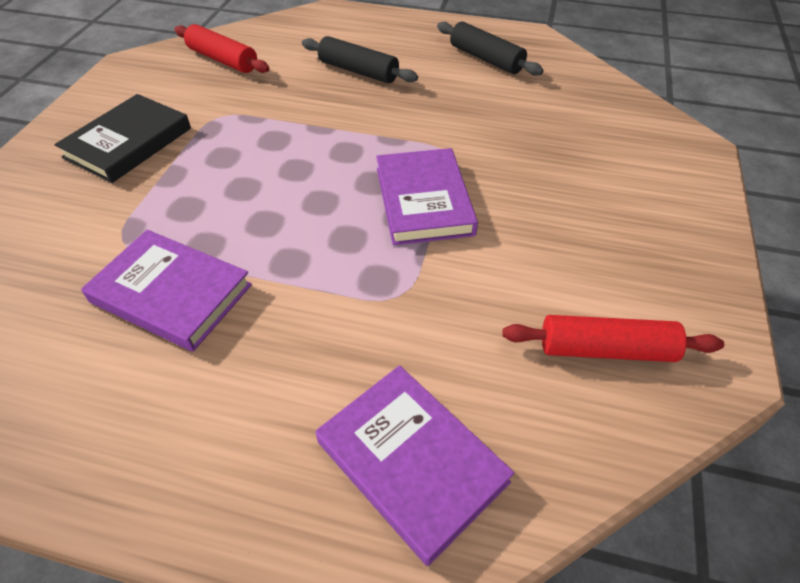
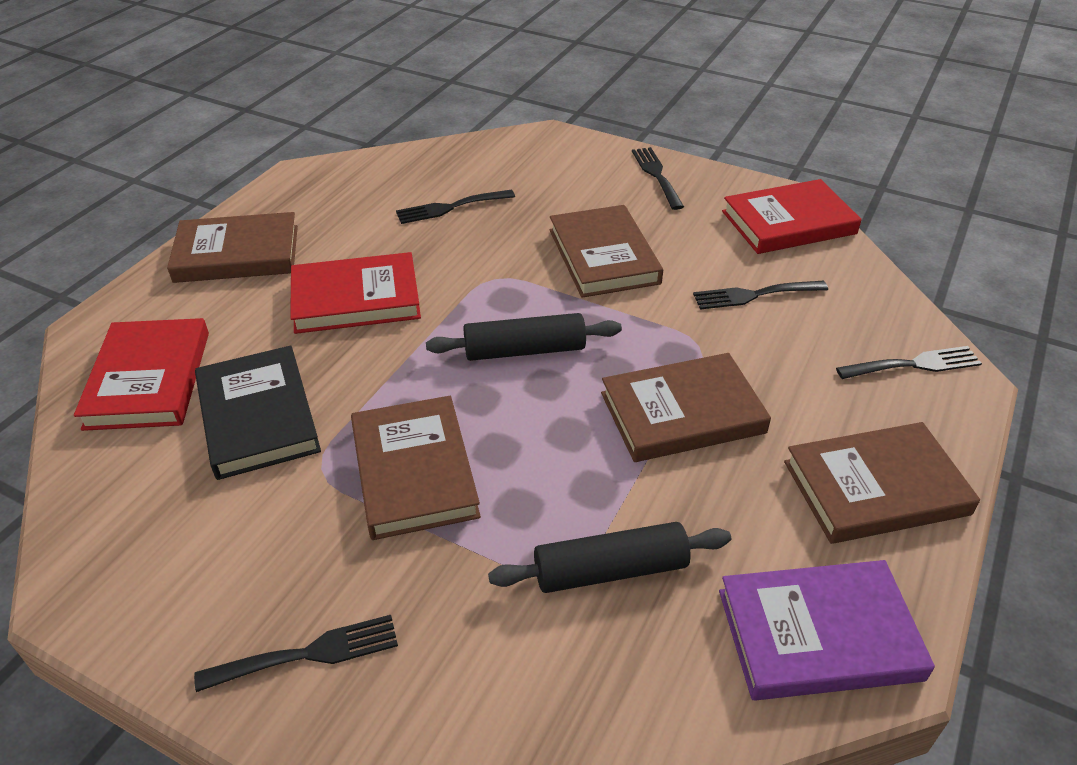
black fork: 0 -> 5
brown book: 0 -> 5
purple book: 3 -> 1
red book: 0 -> 3
red rolling pin: 2 -> 0

